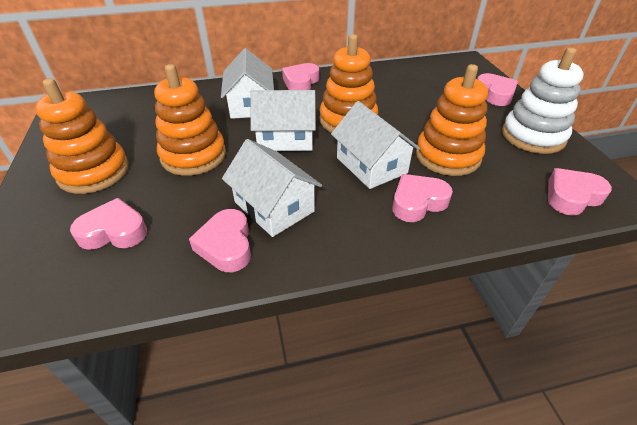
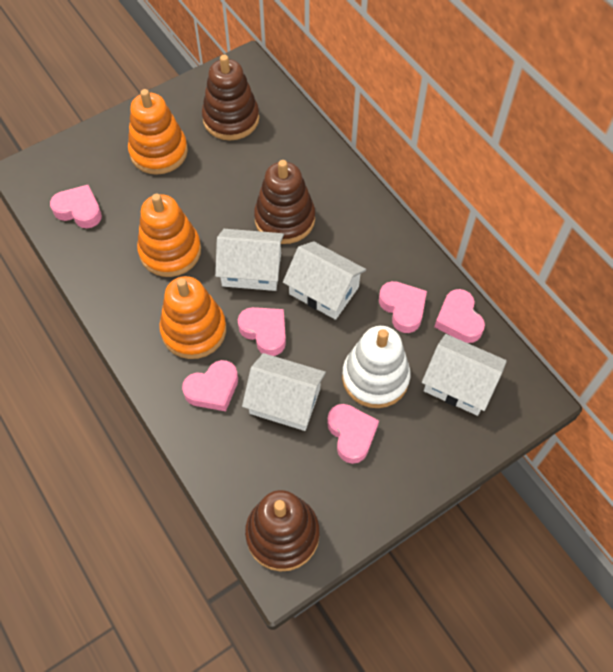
brown stacking toy: 0 -> 3
orange stacking toy: 4 -> 3

